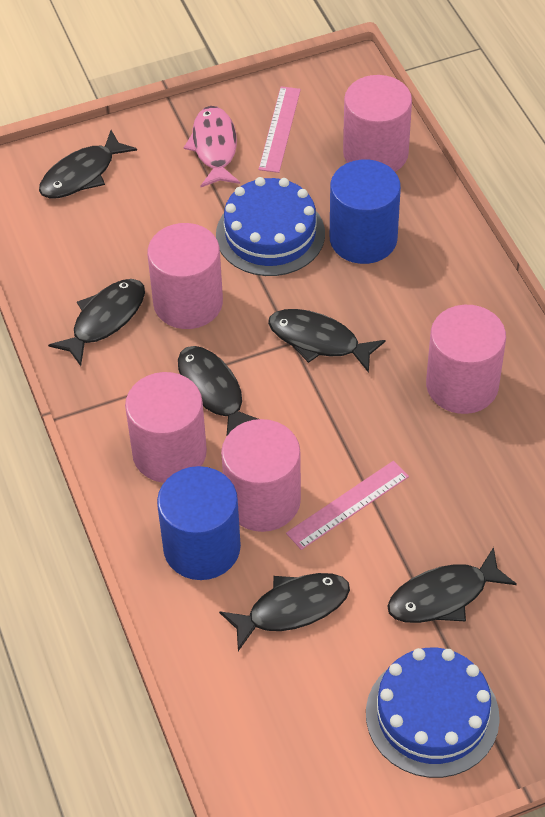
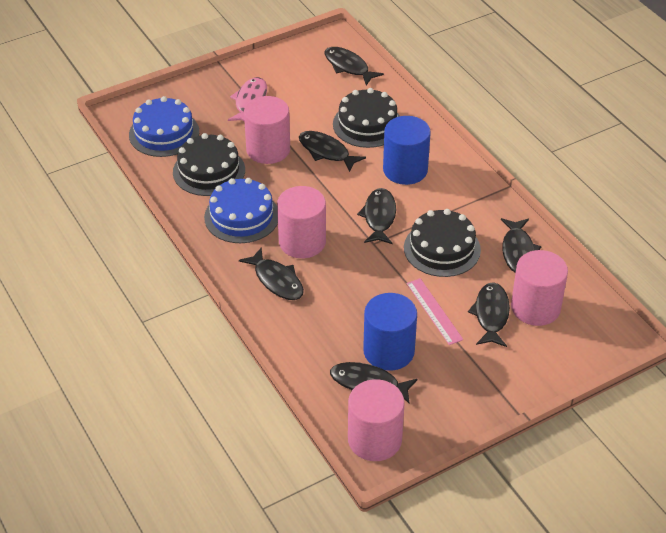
black cake: 0 -> 3
black fish: 6 -> 7
pink cylinder: 5 -> 4
pink ruler: 2 -> 1

